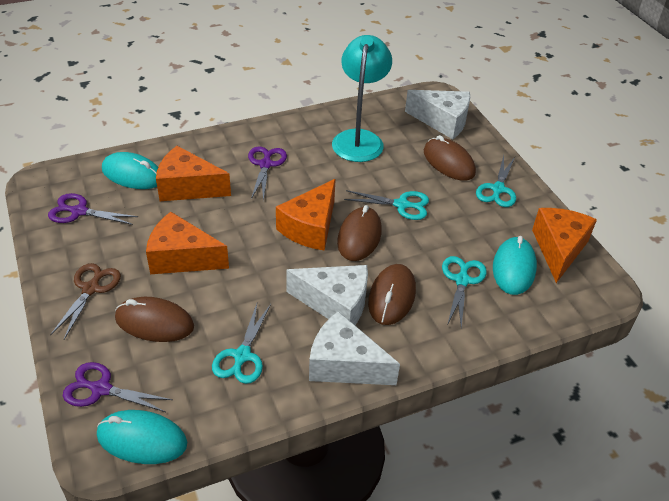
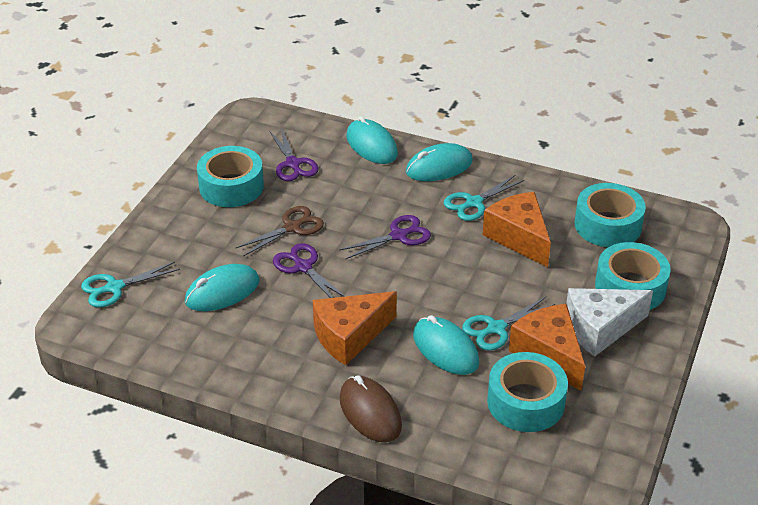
brown mouse: 4 -> 1
orange cheese: 4 -> 3
turquoise lamp: 1 -> 0
turquoise mouse: 3 -> 4
turquoise scissors: 4 -> 3
turquoise tape: 0 -> 4
white cheese: 3 -> 1

